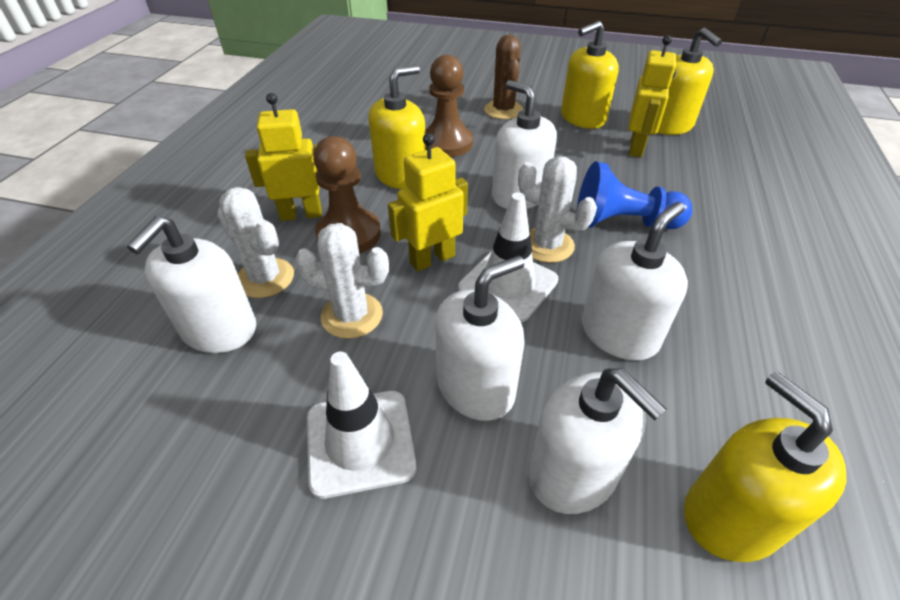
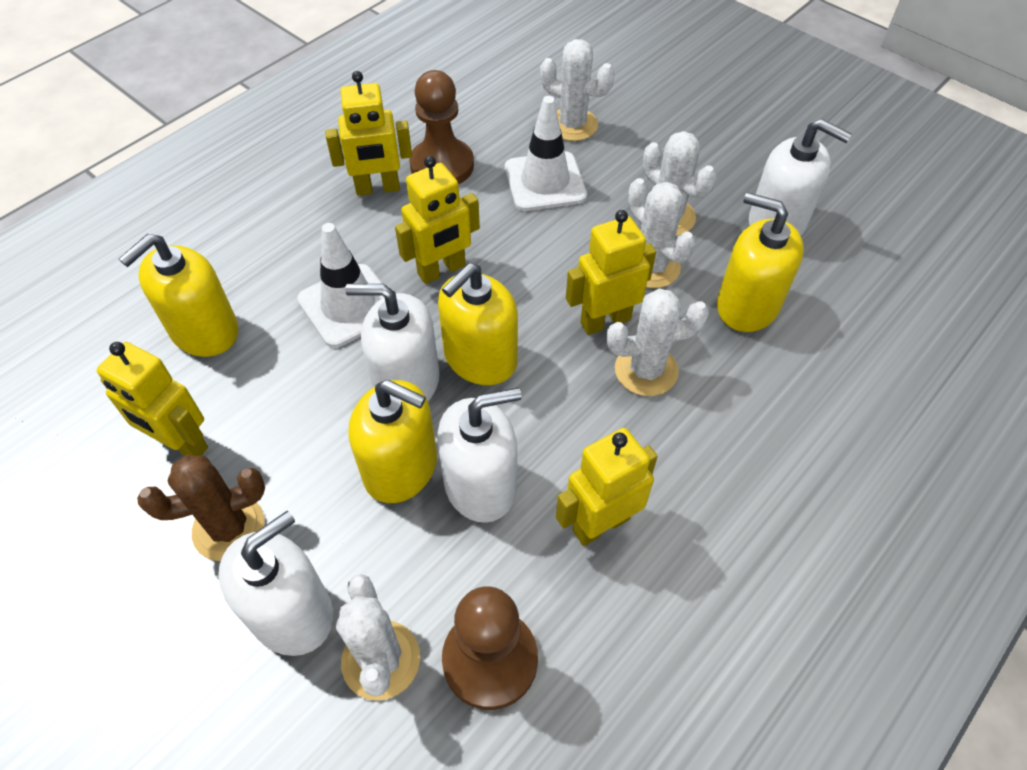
blue pawn: 1 -> 0
white cactus: 3 -> 5
white soap dispenser: 5 -> 4
yellow robot: 3 -> 5

